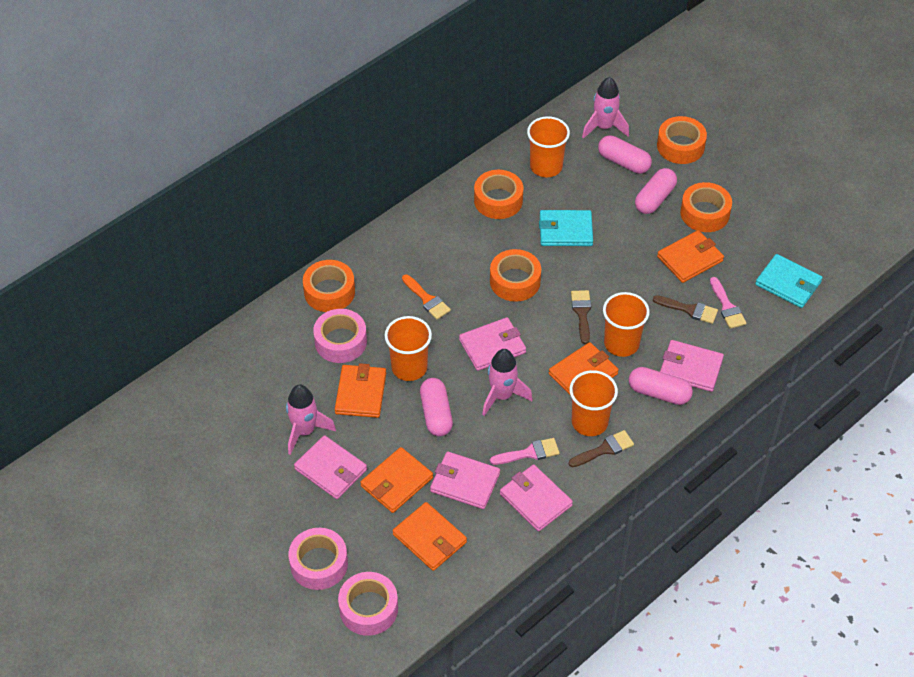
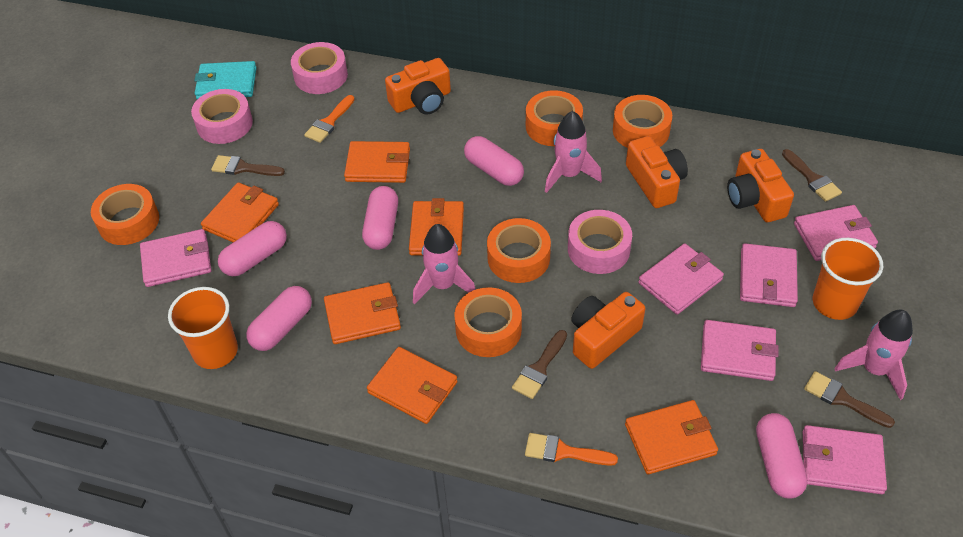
brown brush: 3 -> 4
orange brush: 1 -> 2
orange camera: 0 -> 4
orange cup: 4 -> 2
orange wallet: 5 -> 6
pink brush: 2 -> 0
pink capsule: 4 -> 5
pink wallet: 5 -> 6
turquoise wallet: 2 -> 1

